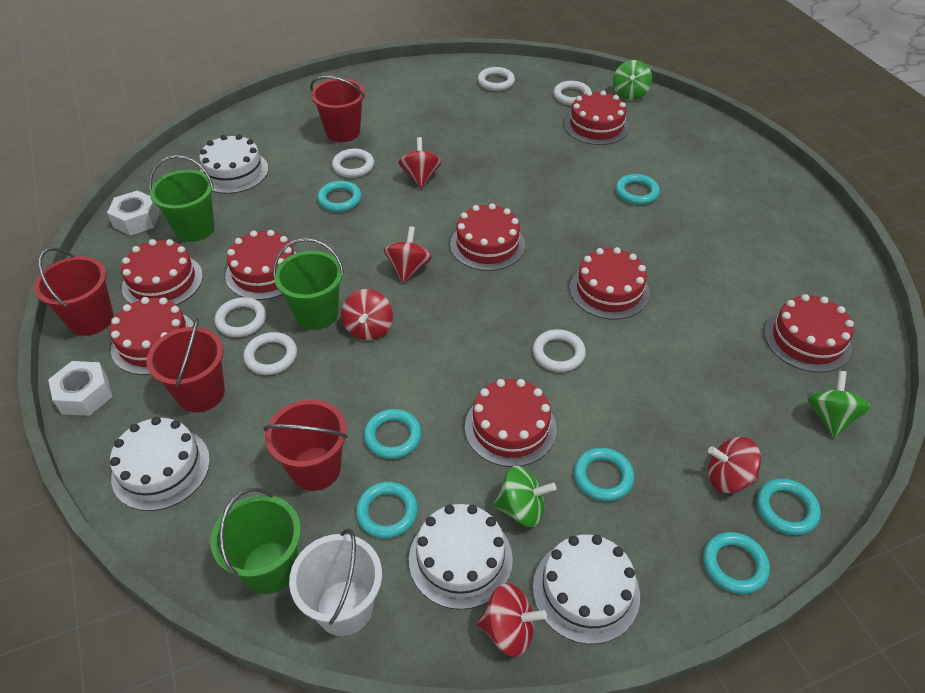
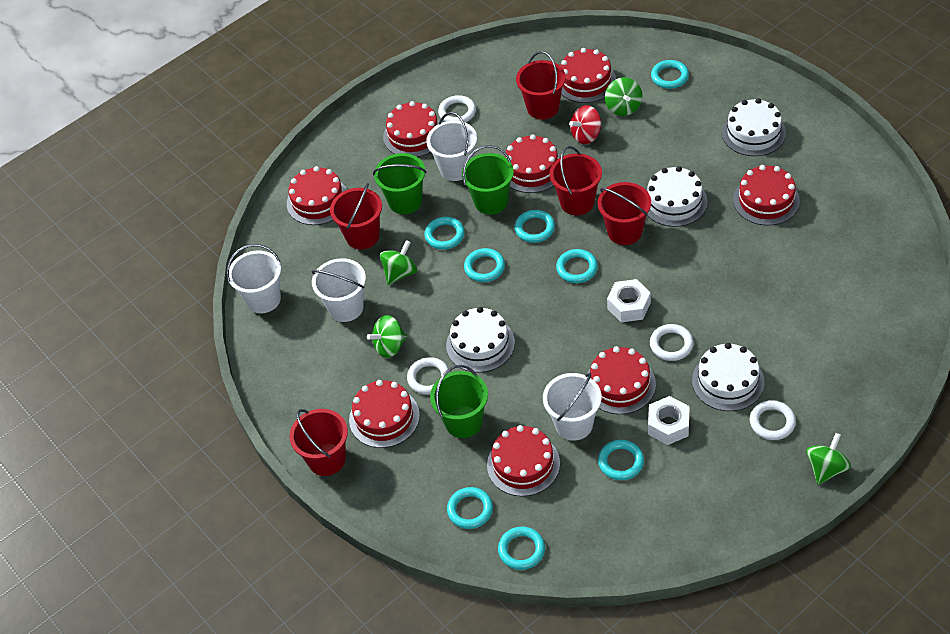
green spinning top: 3 -> 4
red bucket: 4 -> 5
red spinning top: 5 -> 1
turquoise ring: 7 -> 8
white bucket: 1 -> 4
white ring: 6 -> 4

